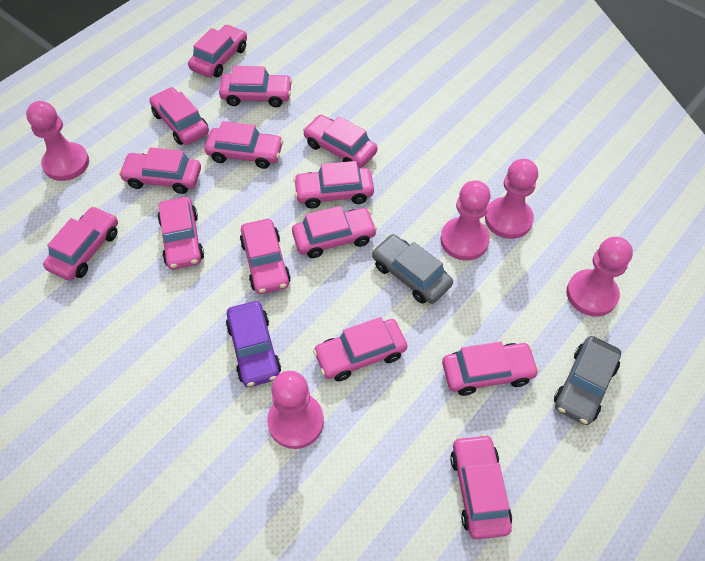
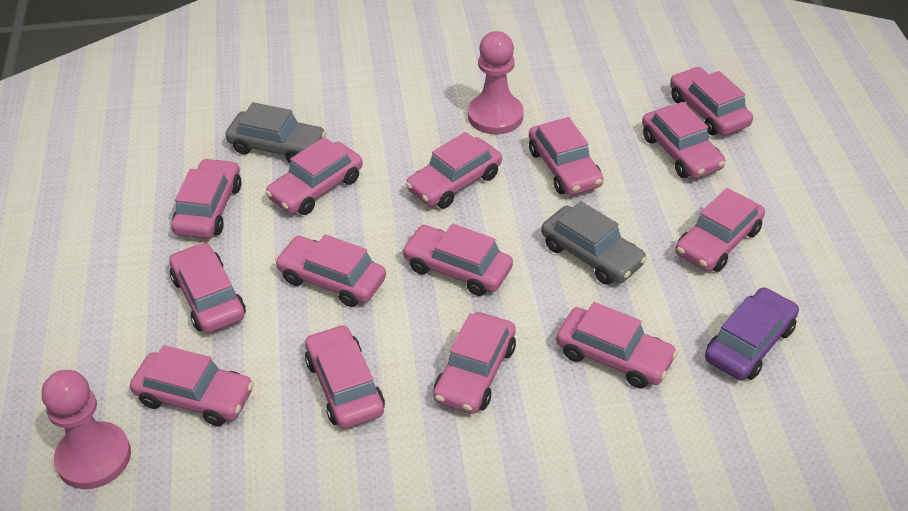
pink pawn: 5 -> 2

